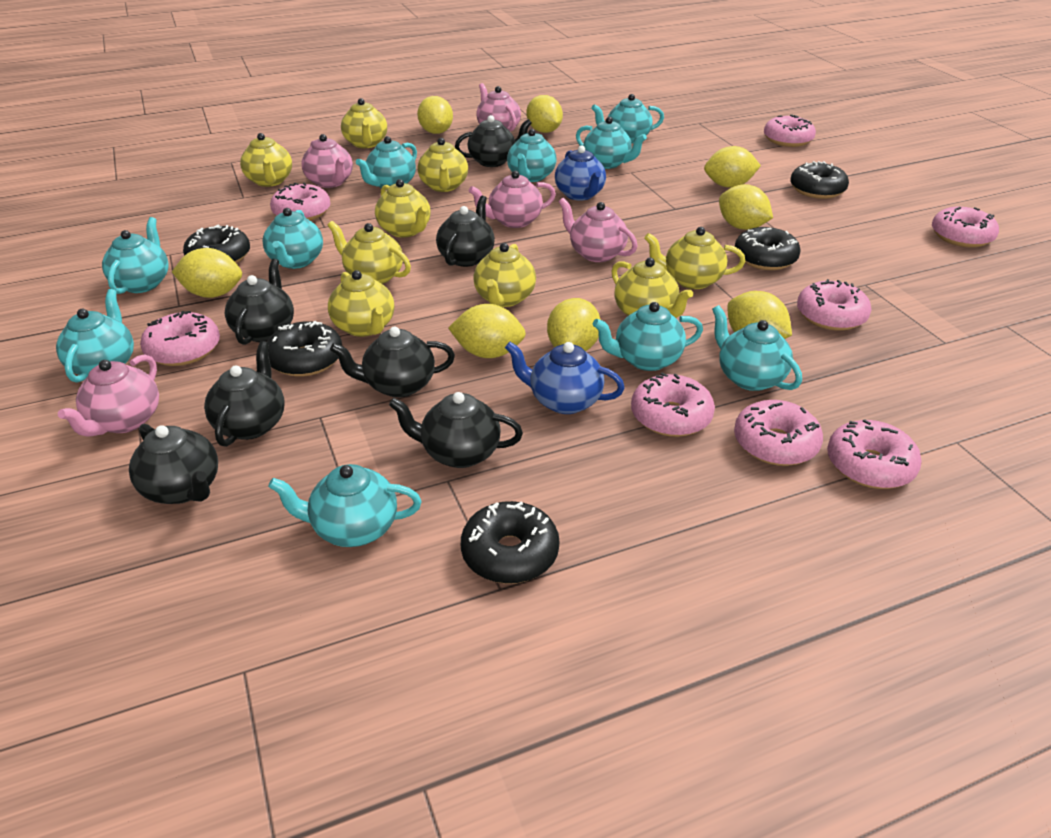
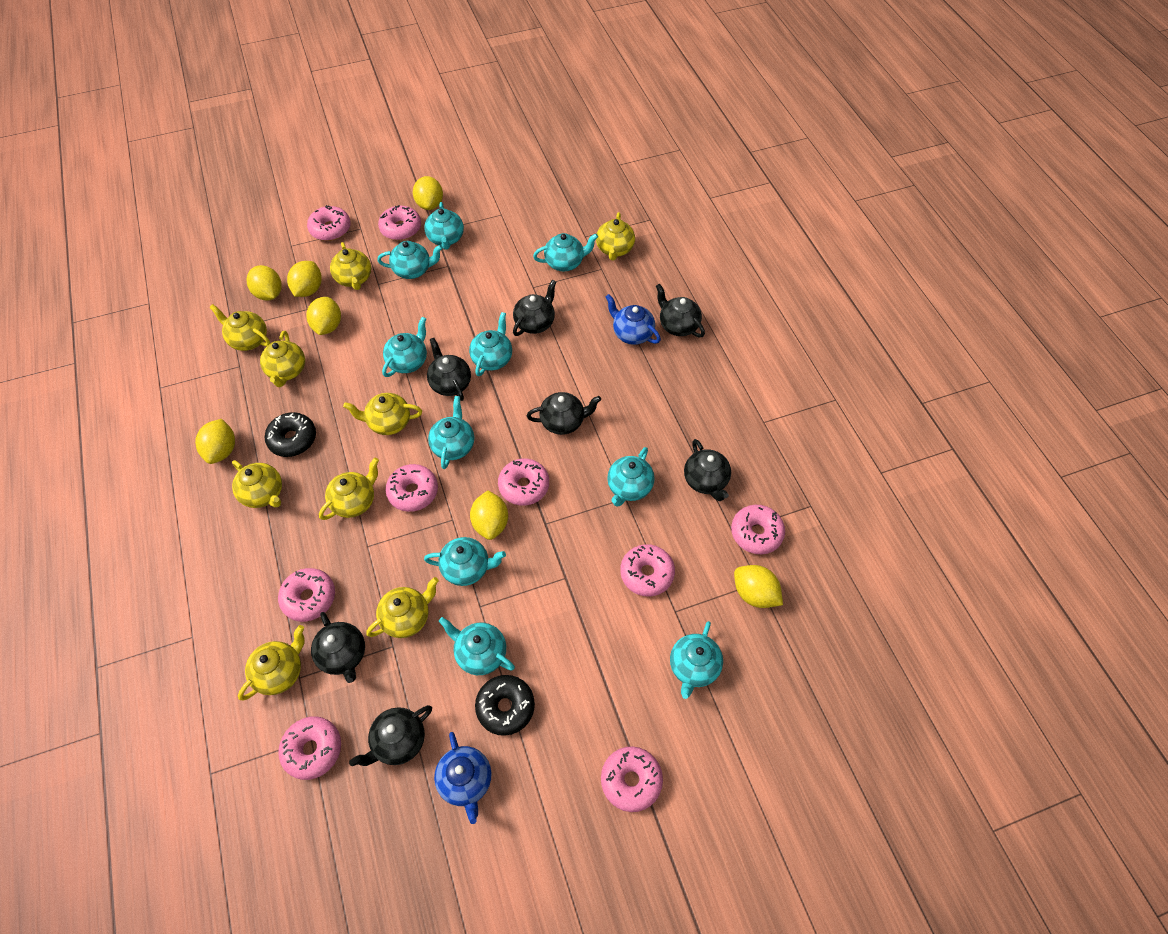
black donut: 5 -> 2
pink donut: 8 -> 9
pink teapot: 5 -> 0
yellow lemon: 8 -> 7

